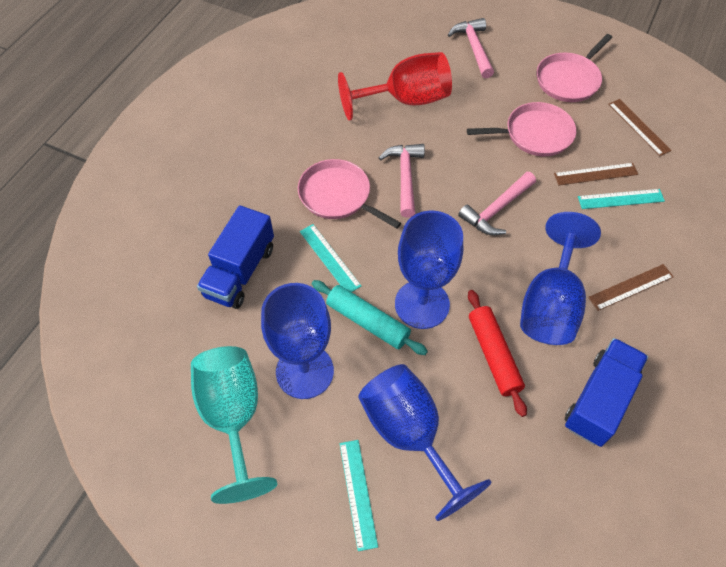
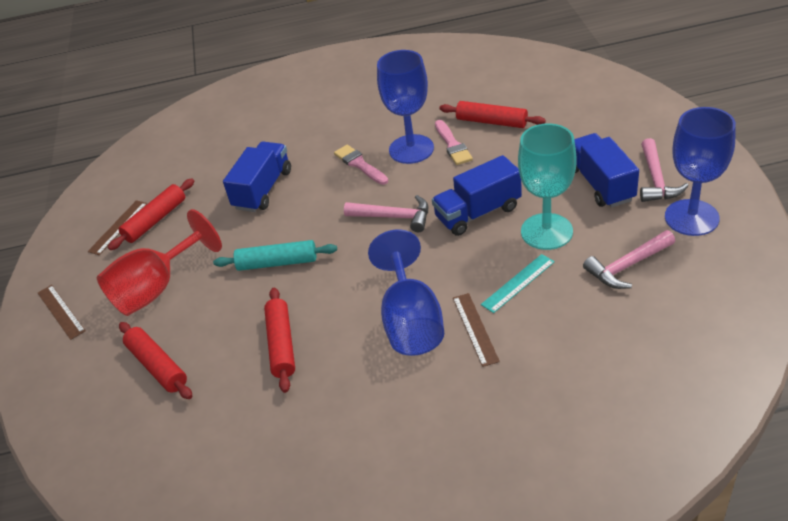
blue goblet: 4 -> 3
blue truck: 2 -> 3
pink brush: 0 -> 2
pink pan: 3 -> 0
red rolling pin: 1 -> 4
turquoise ruler: 3 -> 1

